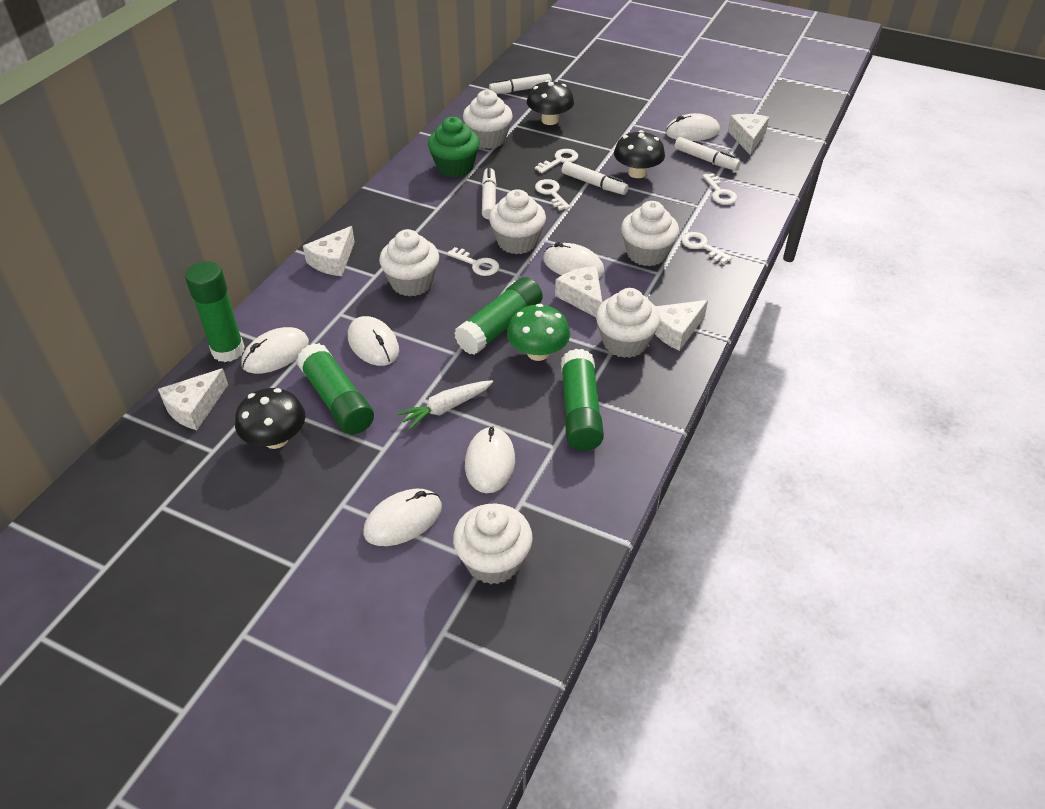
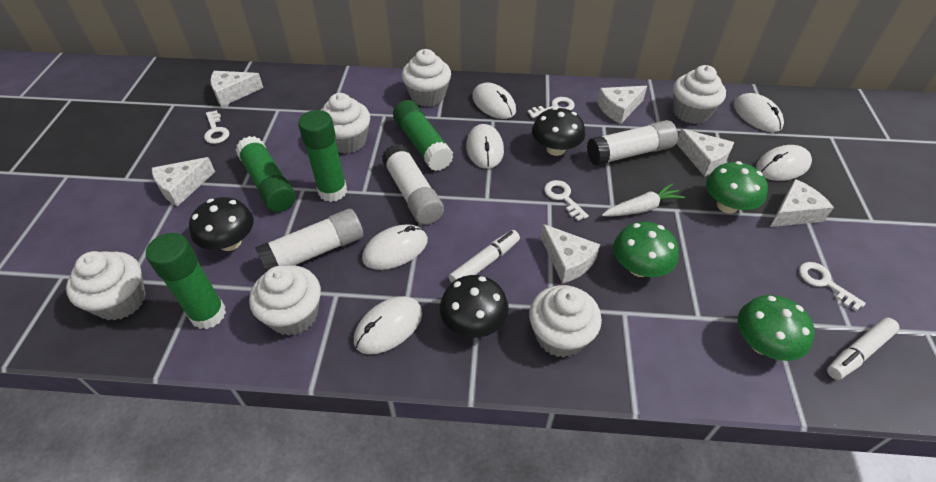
green cupcake: 1 -> 0
green mushroom: 1 -> 3
white cheese: 5 -> 6
white glue stick: 0 -> 3
white key: 5 -> 4
white marker: 4 -> 2

